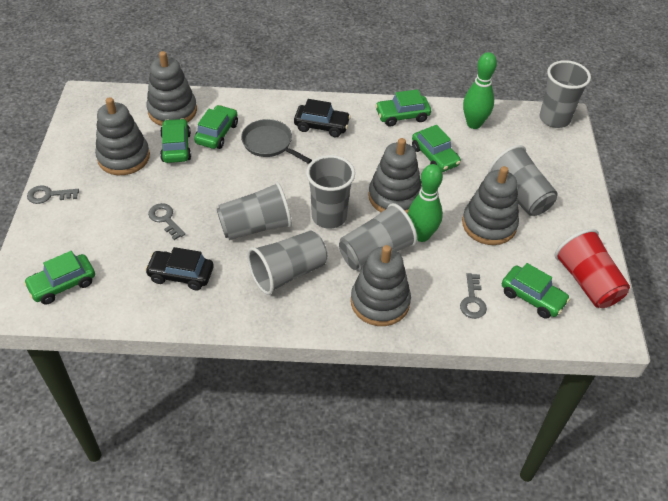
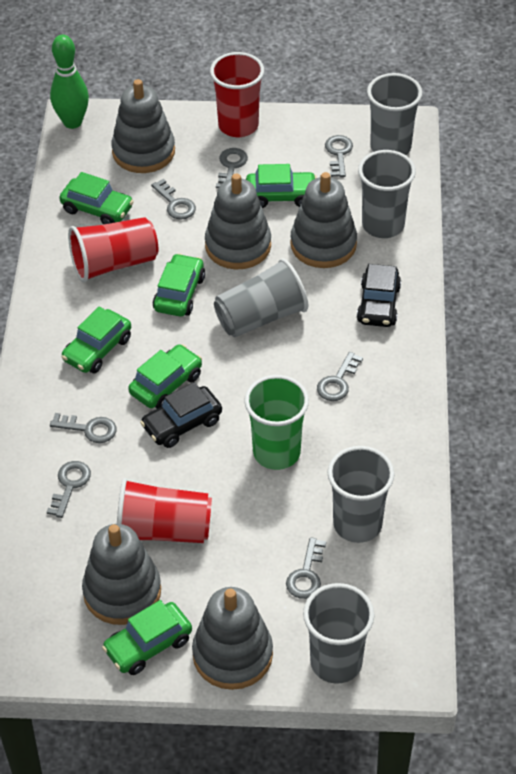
green bowling pin: 2 -> 1
green cup: 0 -> 1
grey cup: 6 -> 5
grey key: 3 -> 7
grey pan: 1 -> 0
red cup: 1 -> 3

